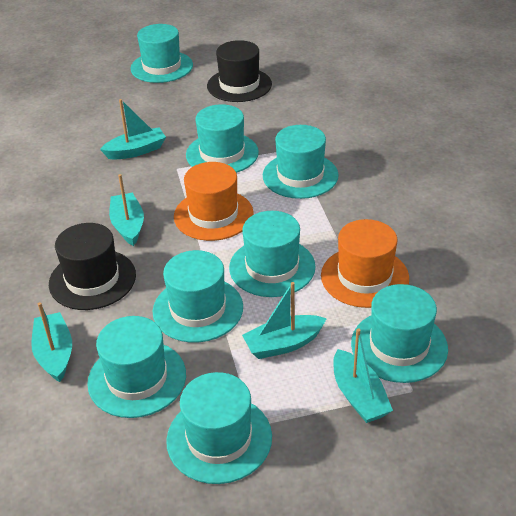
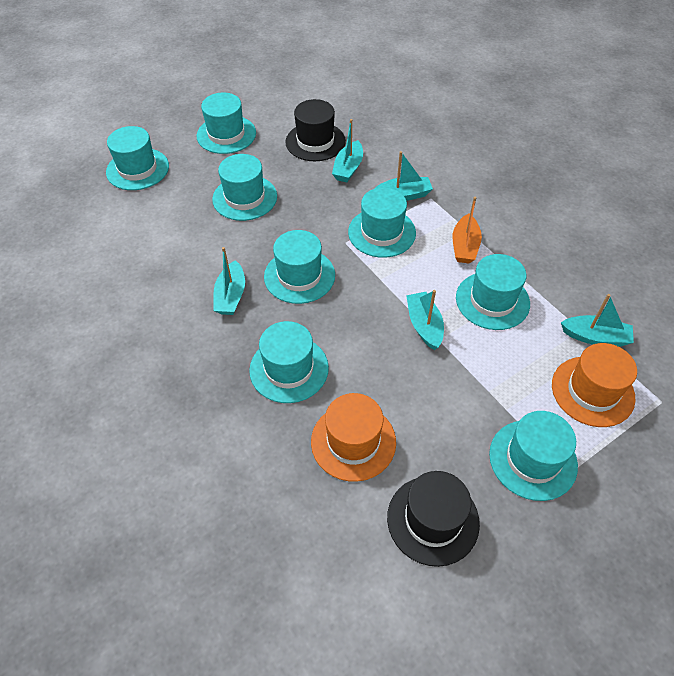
orange boat: 0 -> 1

